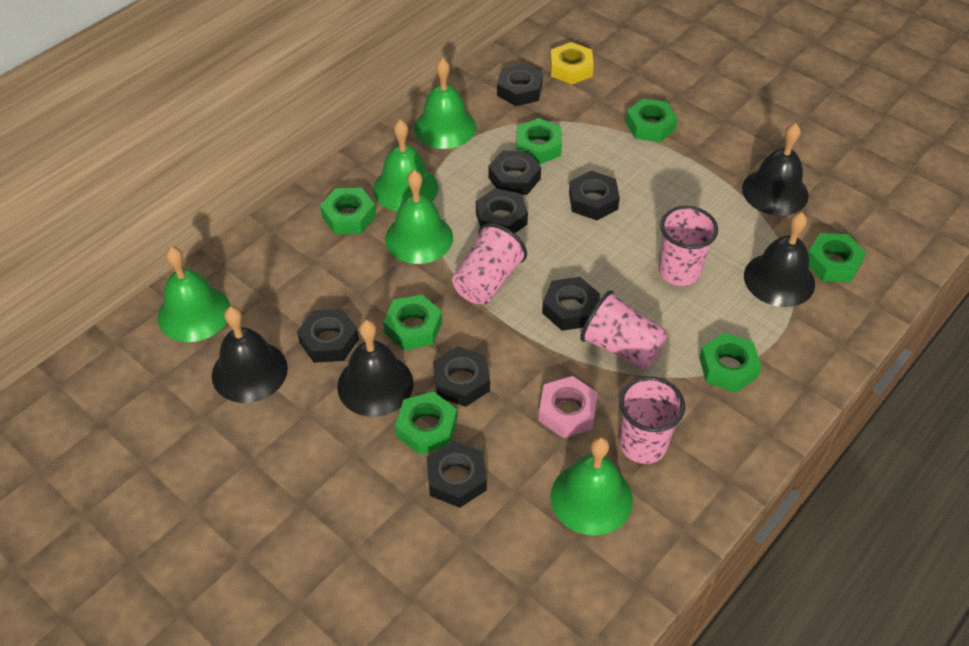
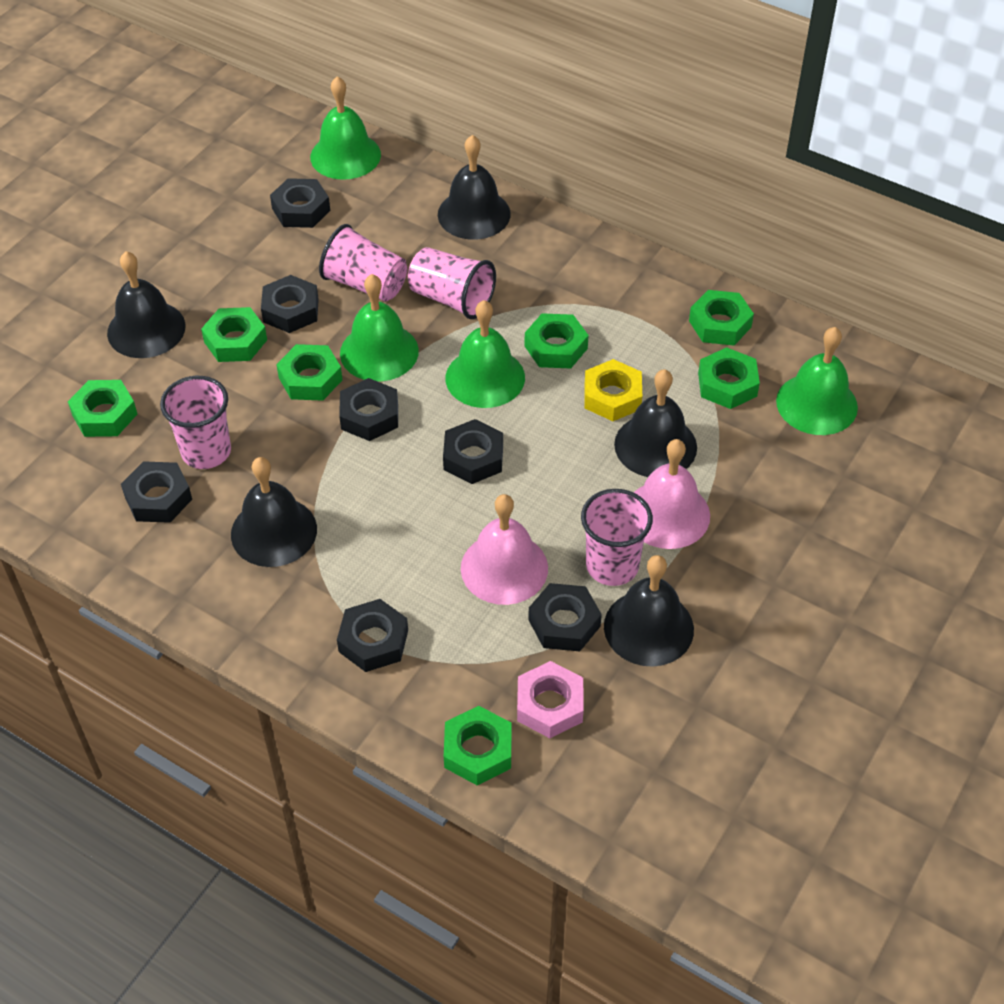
black bell: 4 -> 5
black nut: 8 -> 7
green bell: 5 -> 4
pink bell: 0 -> 2

